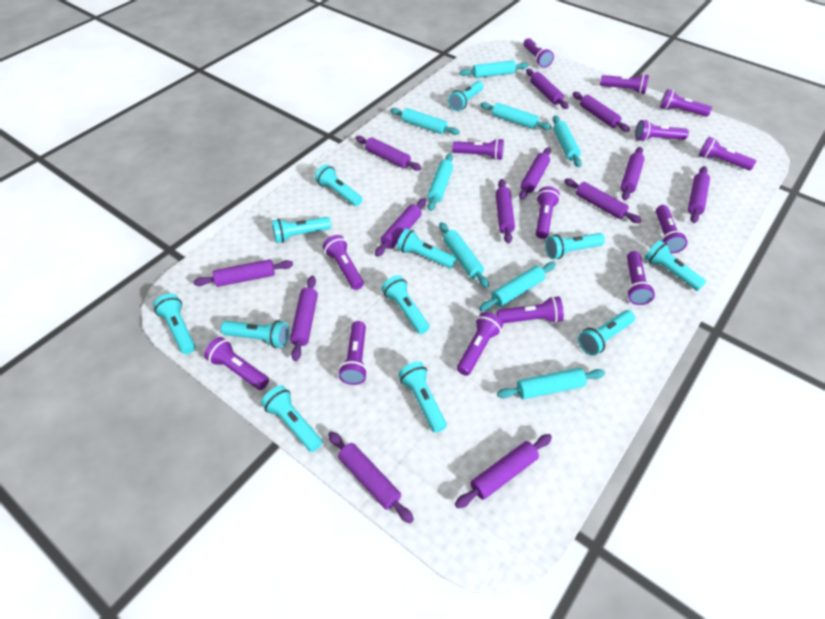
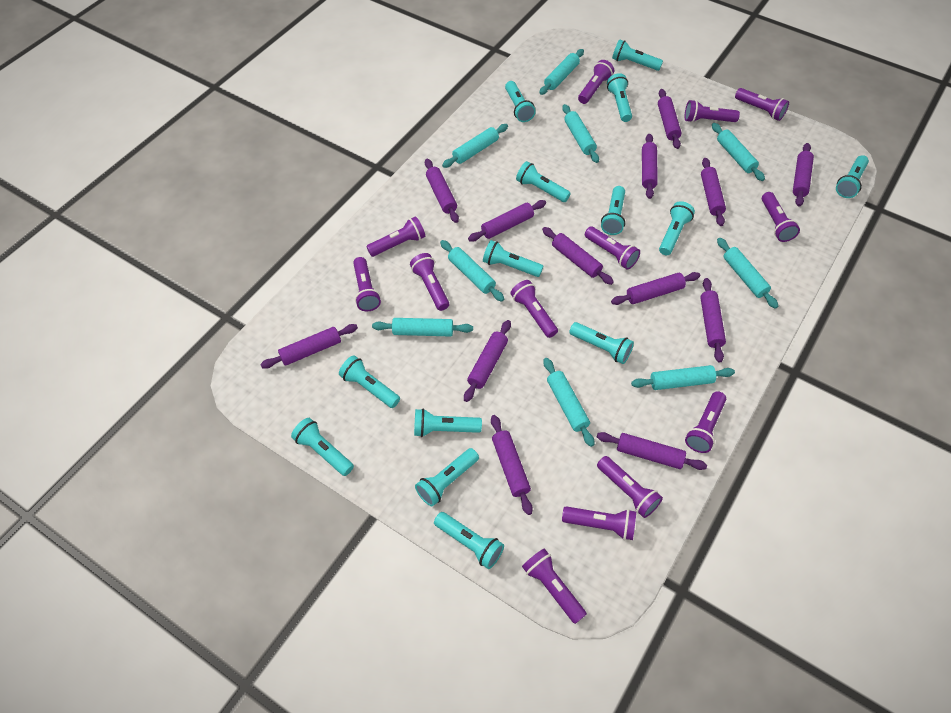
purple flashlight: 14 -> 13
turquoise flashlight: 12 -> 14
turquoise rolling pin: 8 -> 9

